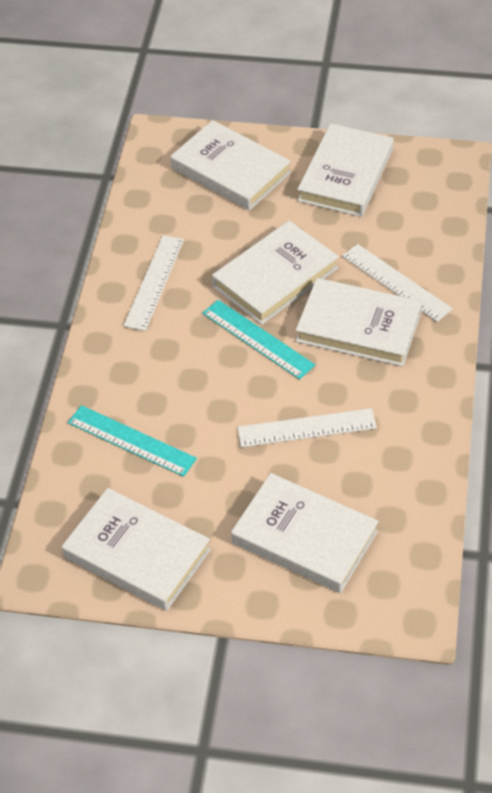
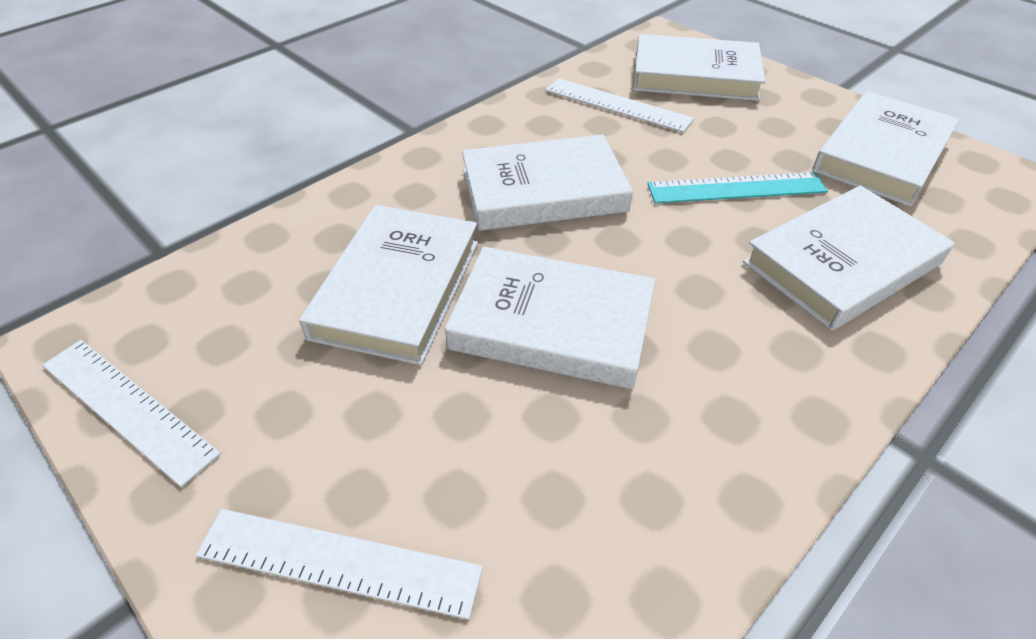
turquoise ruler: 2 -> 1

